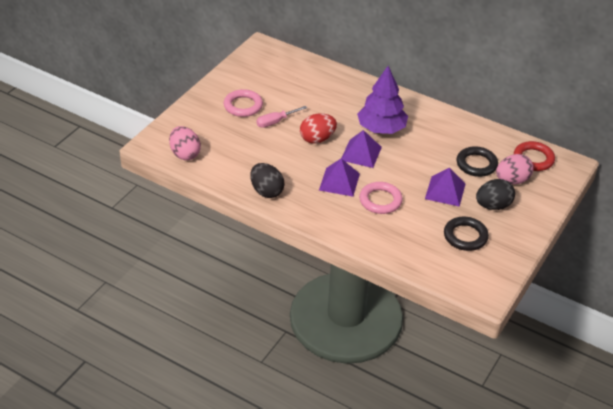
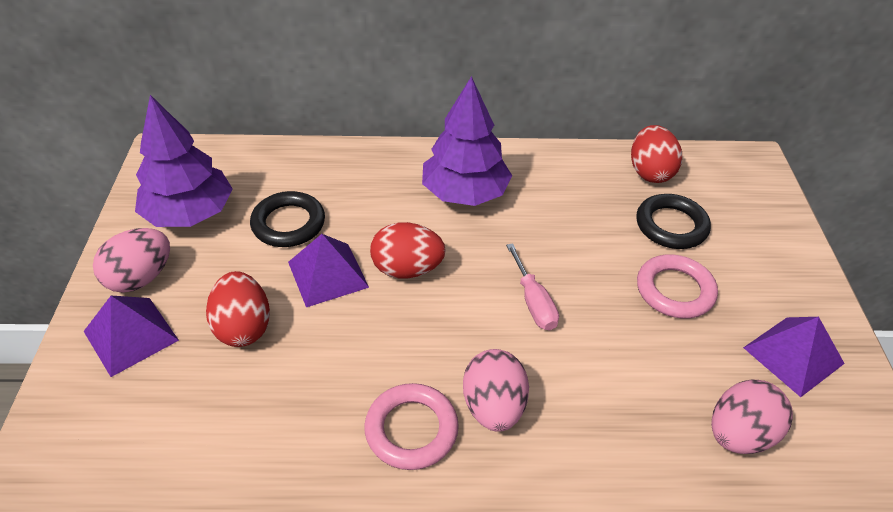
black egg: 2 -> 0
pink egg: 2 -> 3
purple tree: 1 -> 2
red egg: 1 -> 3
red ring: 1 -> 0

